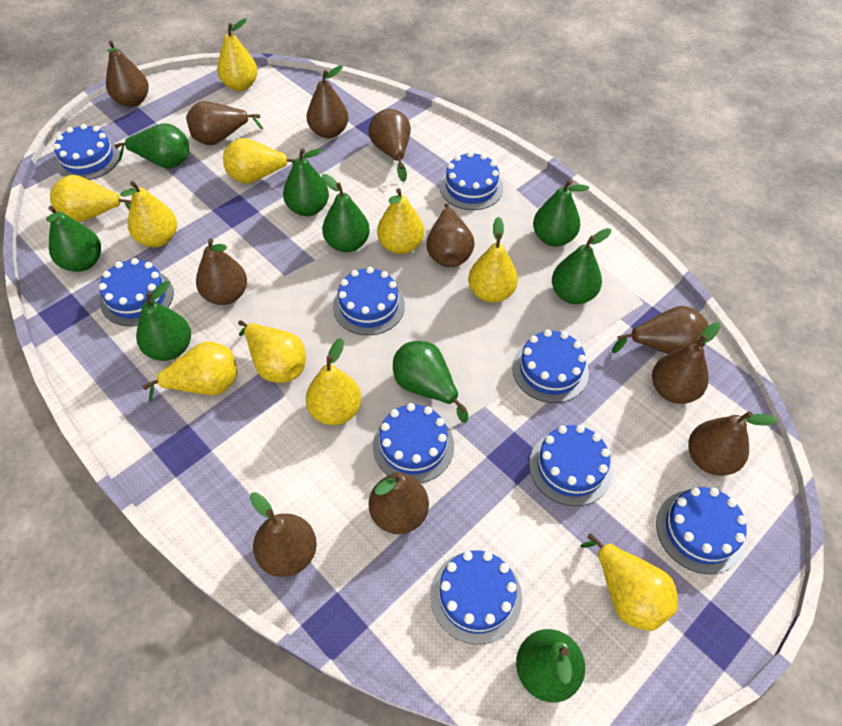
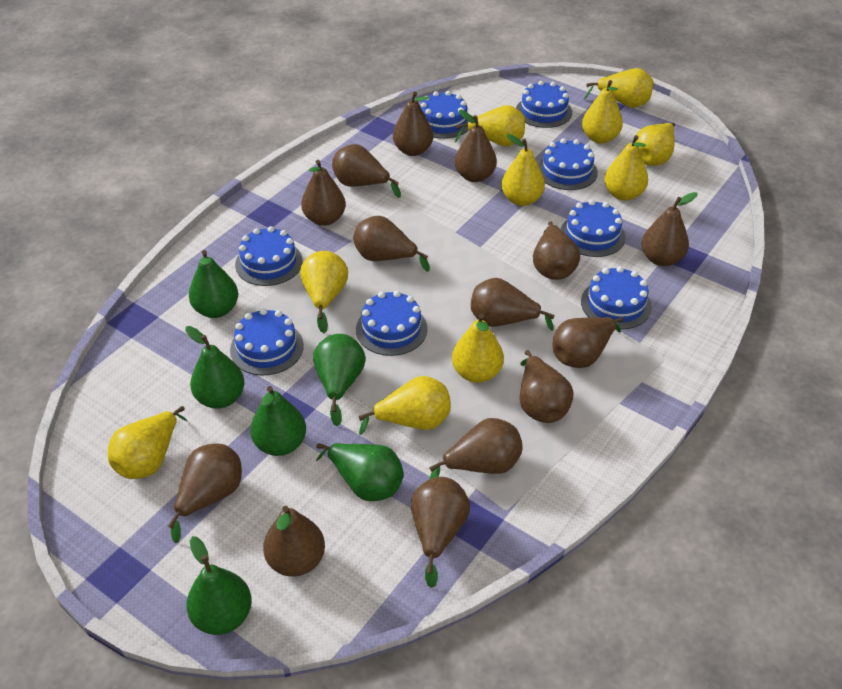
blue cake: 9 -> 8
brown pear: 11 -> 14
green pear: 9 -> 6

